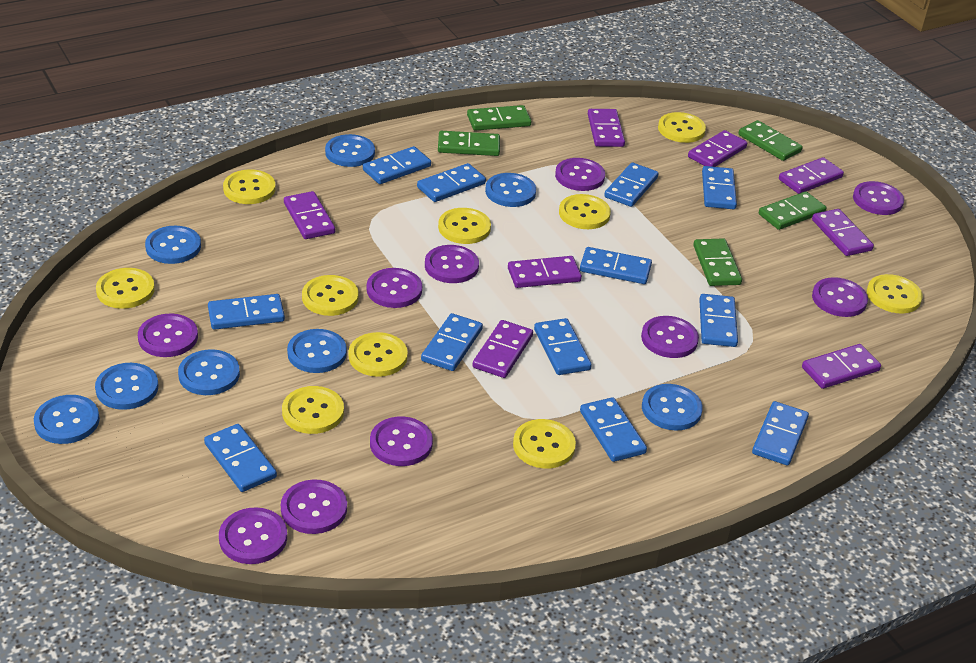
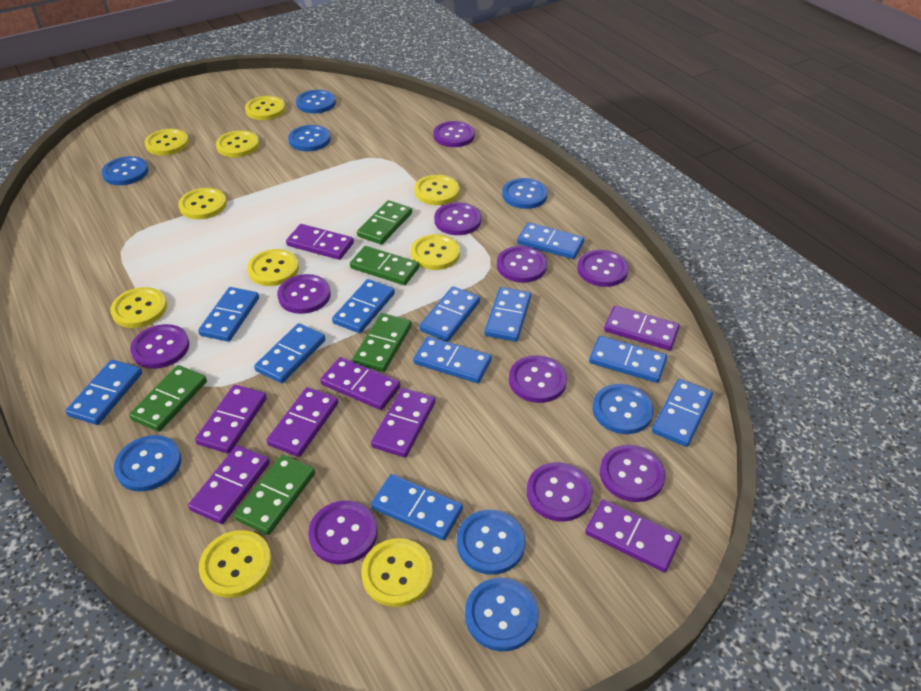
blue domino: 12 -> 11

